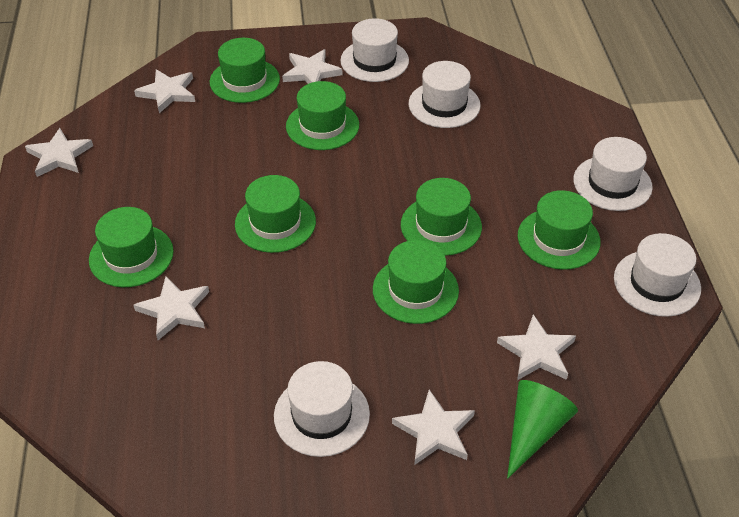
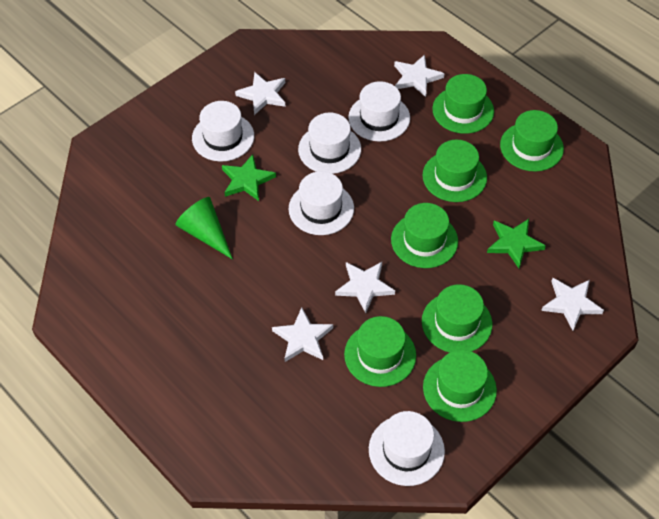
green star: 0 -> 2
white star: 6 -> 5

